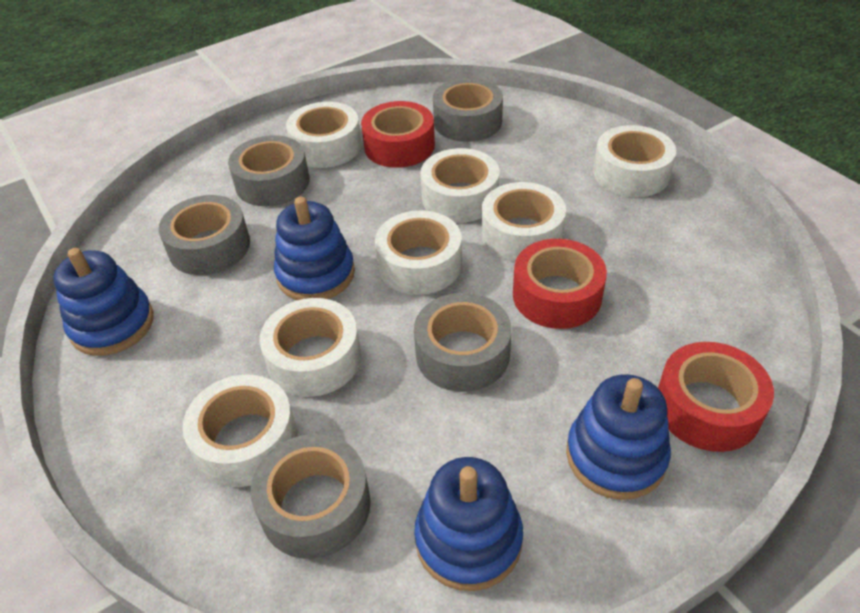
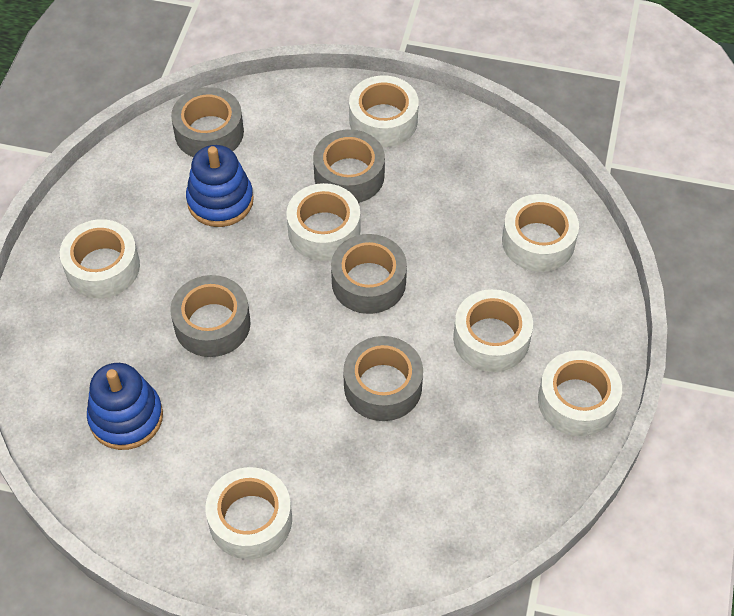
blue stacking toy: 4 -> 2
red tape: 3 -> 0

